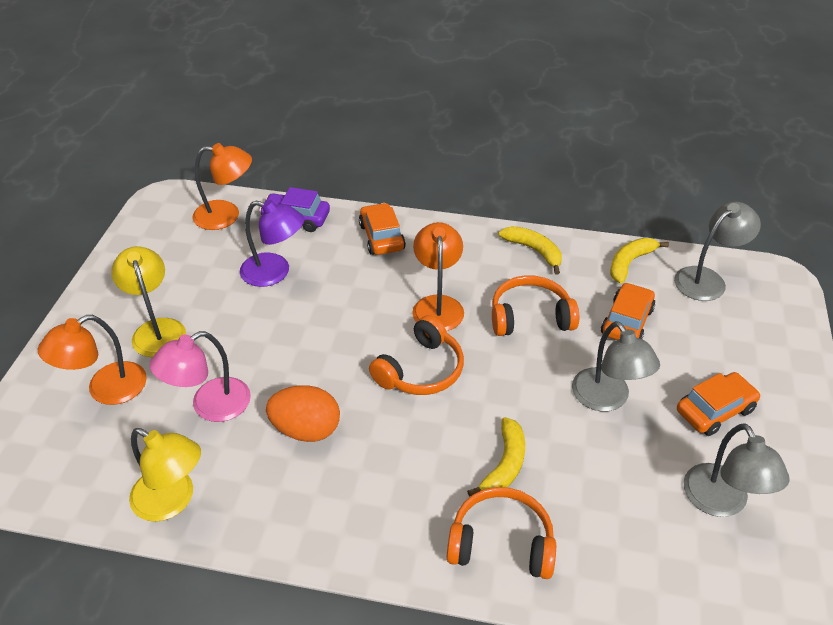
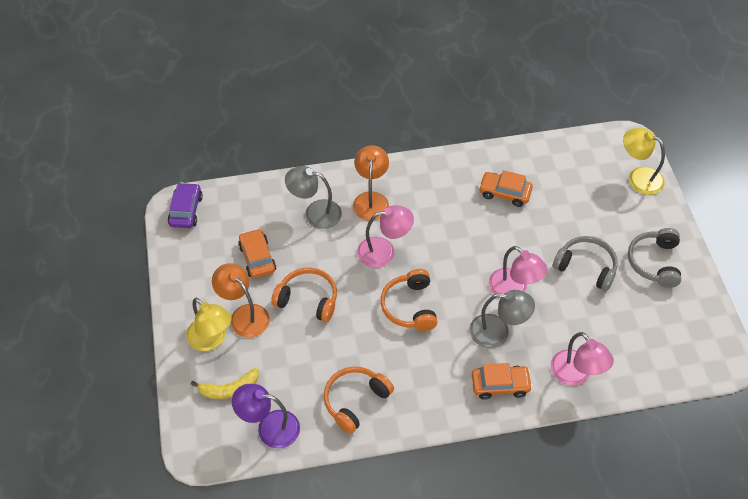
grey headphones: 0 -> 2
grey lamp: 3 -> 2
orange egg: 1 -> 0
orange lamp: 3 -> 2
pink lamp: 1 -> 3
yellow banana: 3 -> 1

